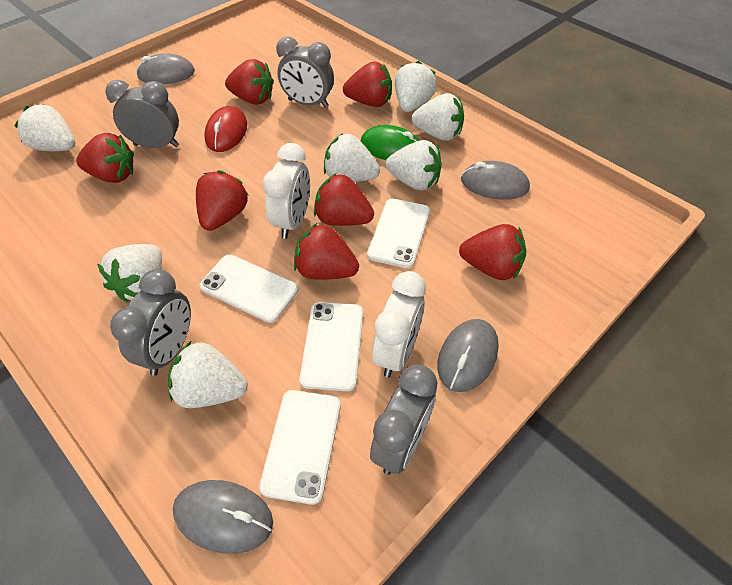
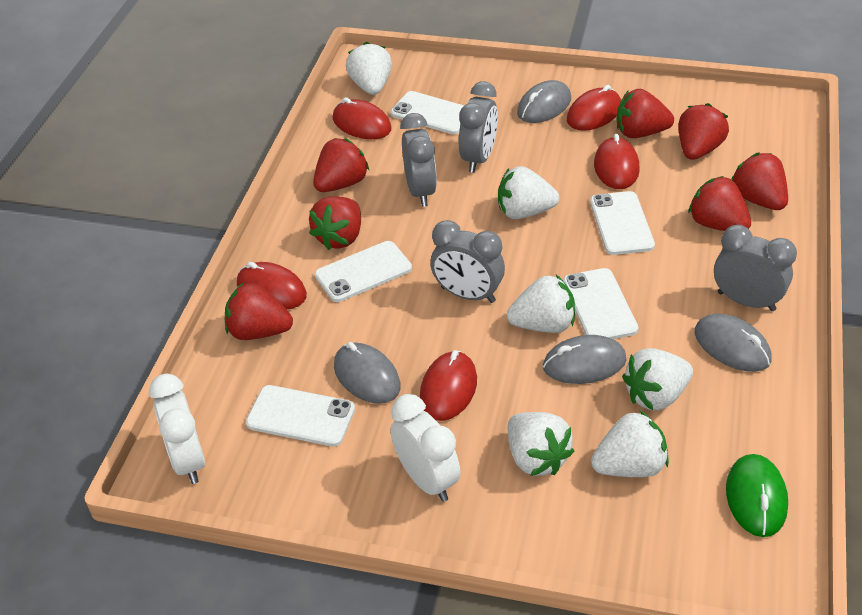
red mouse: 1 -> 5
white phone: 4 -> 5
white strawberry: 7 -> 6

